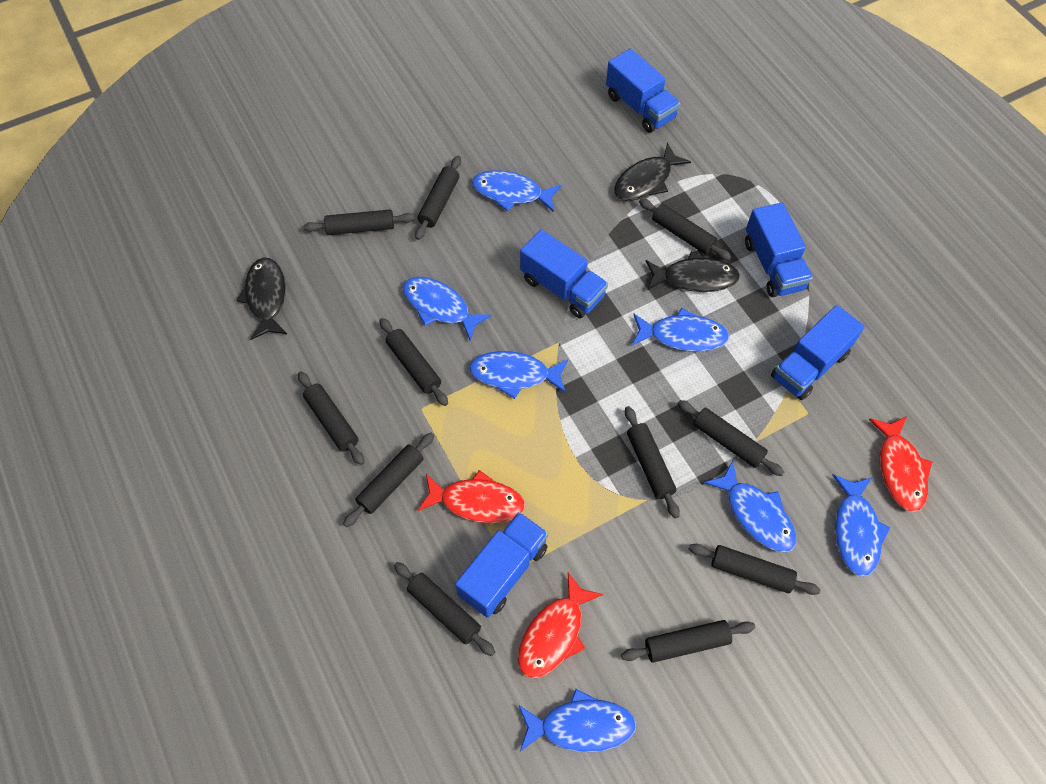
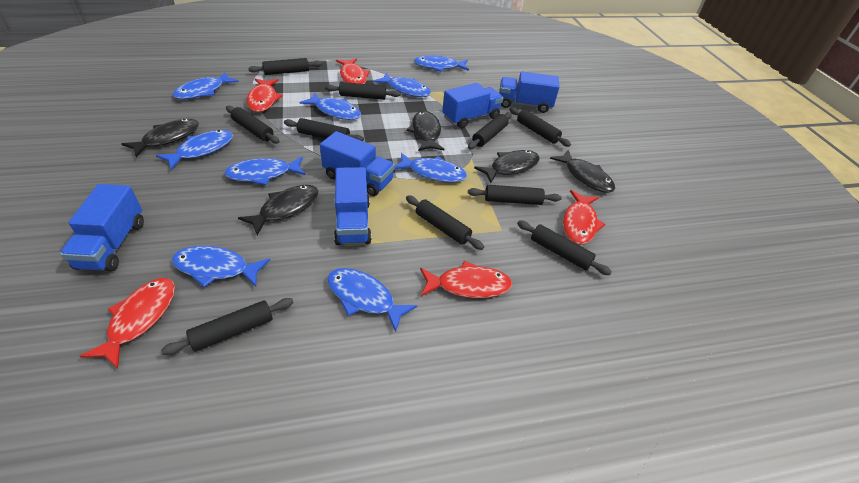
black fish: 3 -> 5
black rolling pin: 11 -> 10
blue fish: 7 -> 9
red fish: 3 -> 5

